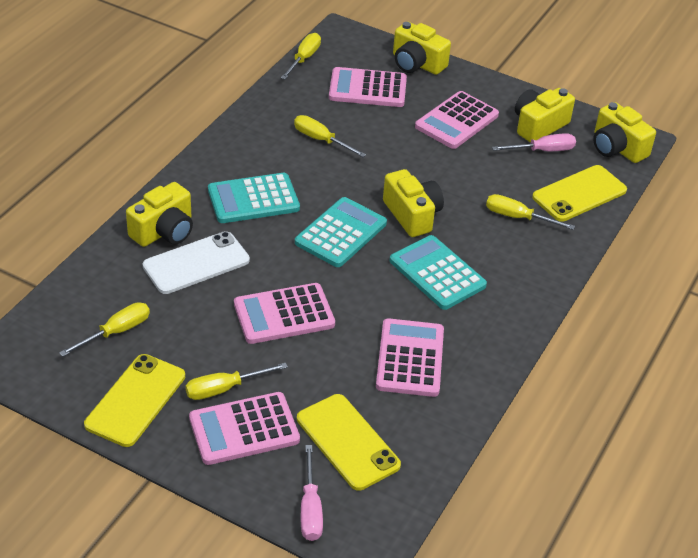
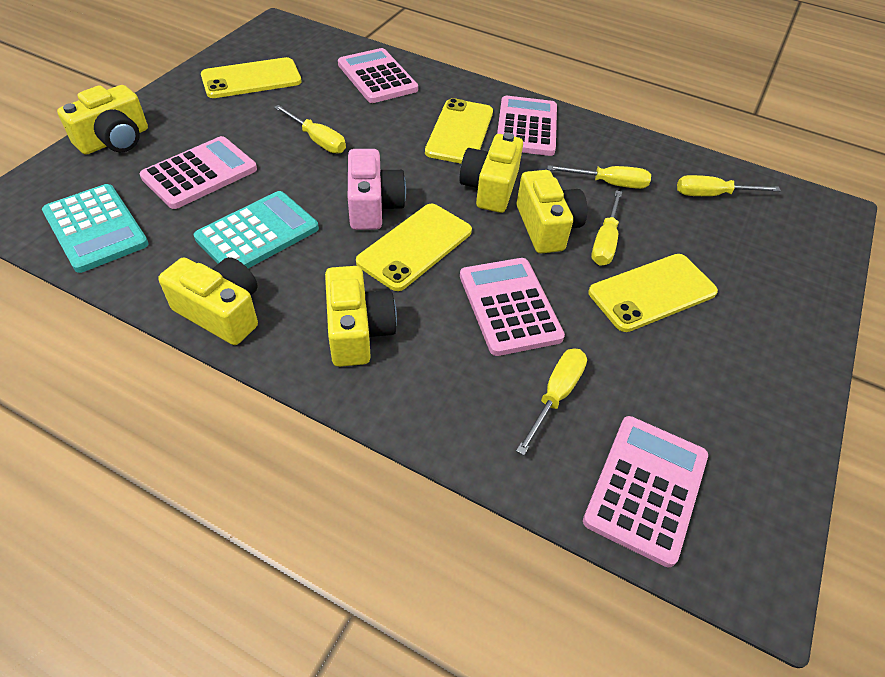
pink camera: 0 -> 1
pink screwdriver: 2 -> 0
turquoise calculator: 3 -> 2
white phone: 1 -> 0
yellow phone: 3 -> 4

